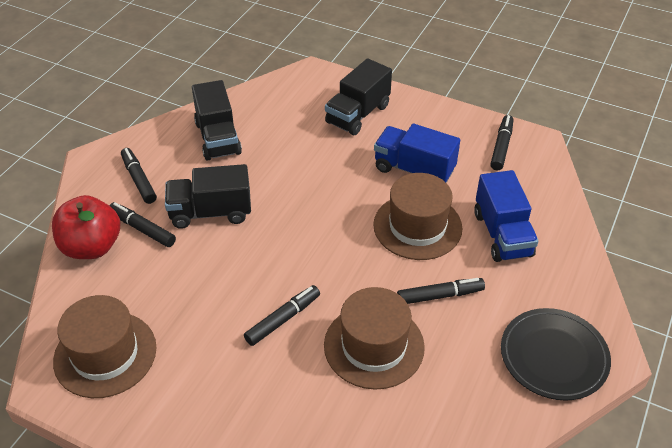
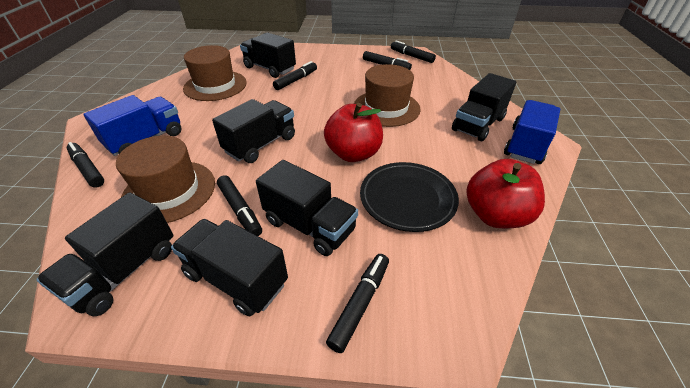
black marker: 5 -> 6
black truck: 3 -> 6
red apple: 1 -> 2

